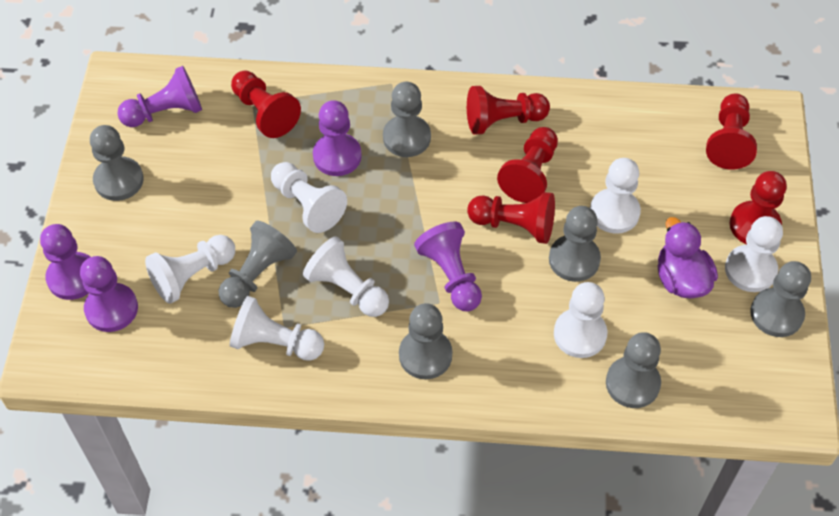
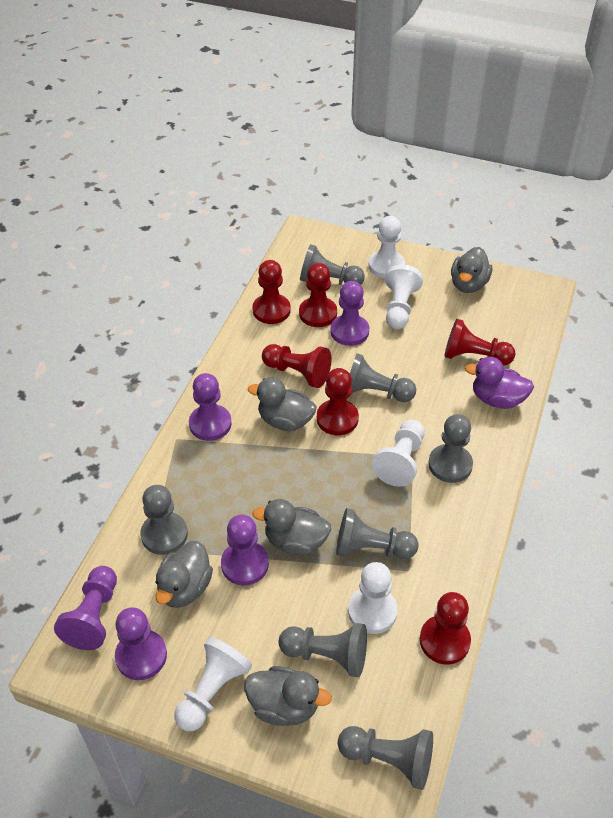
grey duck: 0 -> 5
white pawn: 7 -> 5

